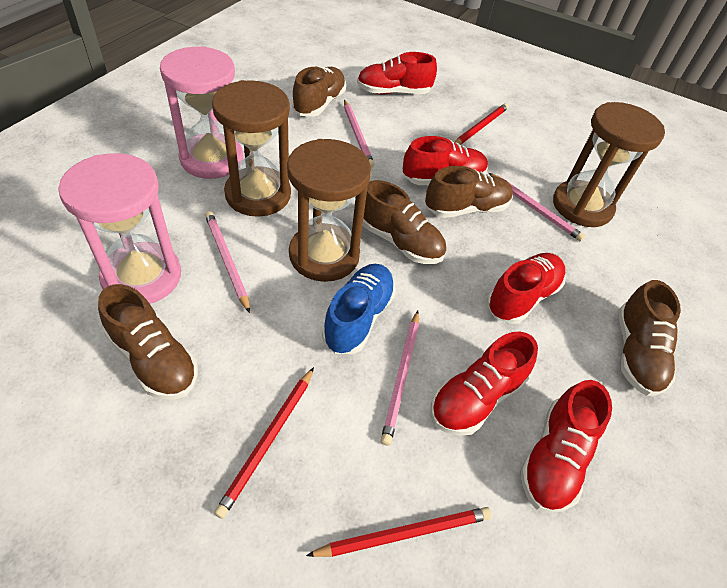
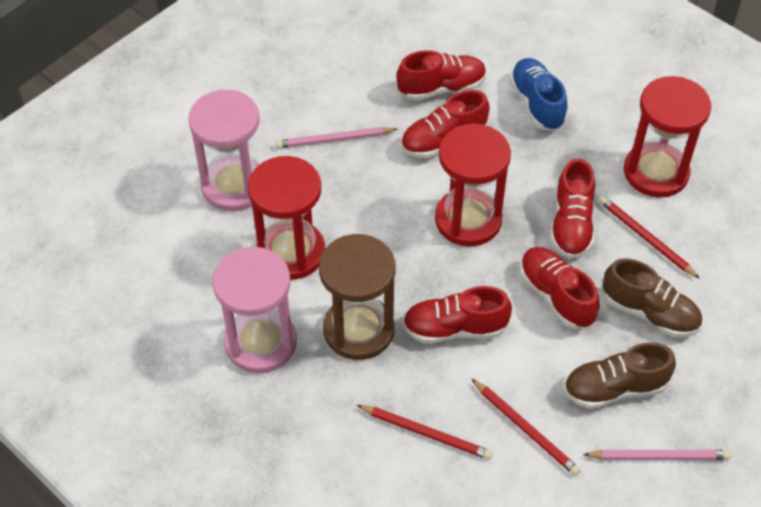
brown hourglass: 3 -> 1
brown shoe: 5 -> 2
pink pencil: 4 -> 2
red hourglass: 0 -> 3

